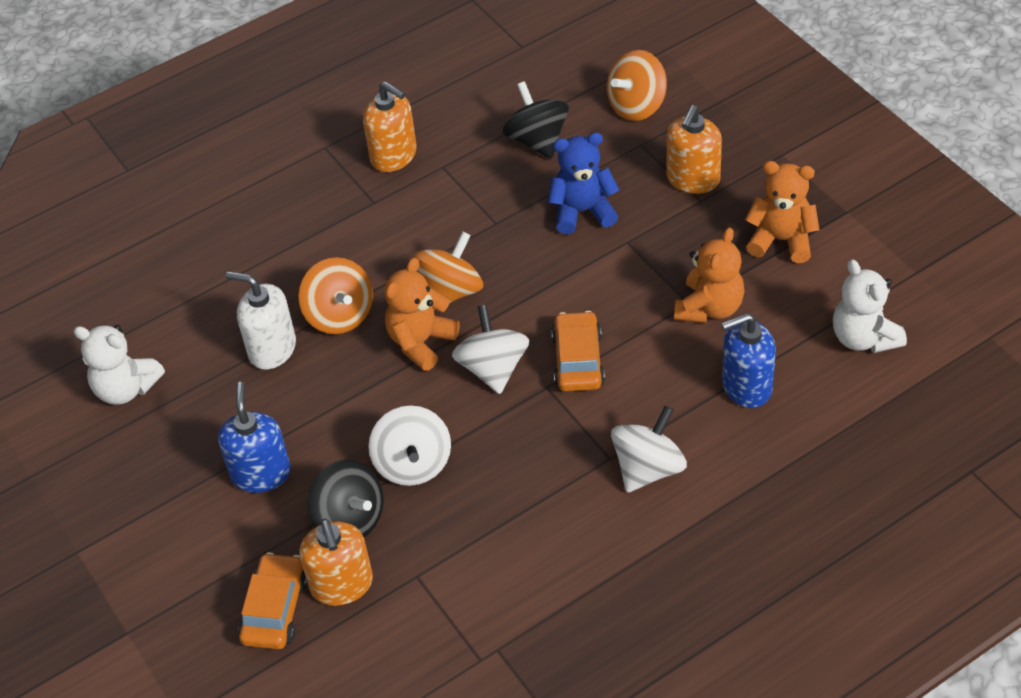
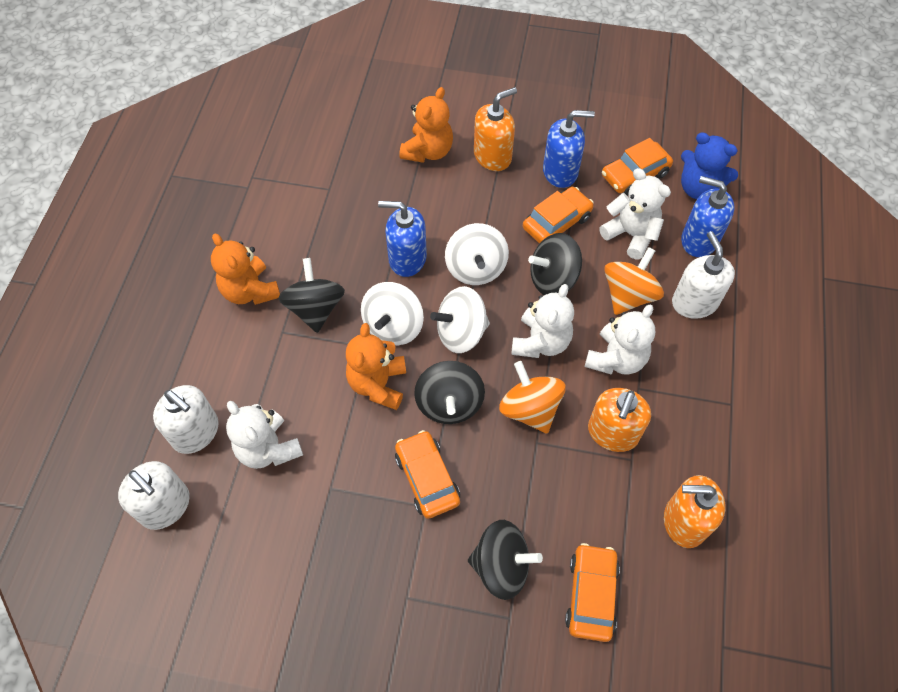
black spinning top: 2 -> 4
blue soap dispenser: 2 -> 3
orange car: 2 -> 4
orange spinning top: 3 -> 2
white soap dispenser: 1 -> 3
white teddy bear: 2 -> 4

